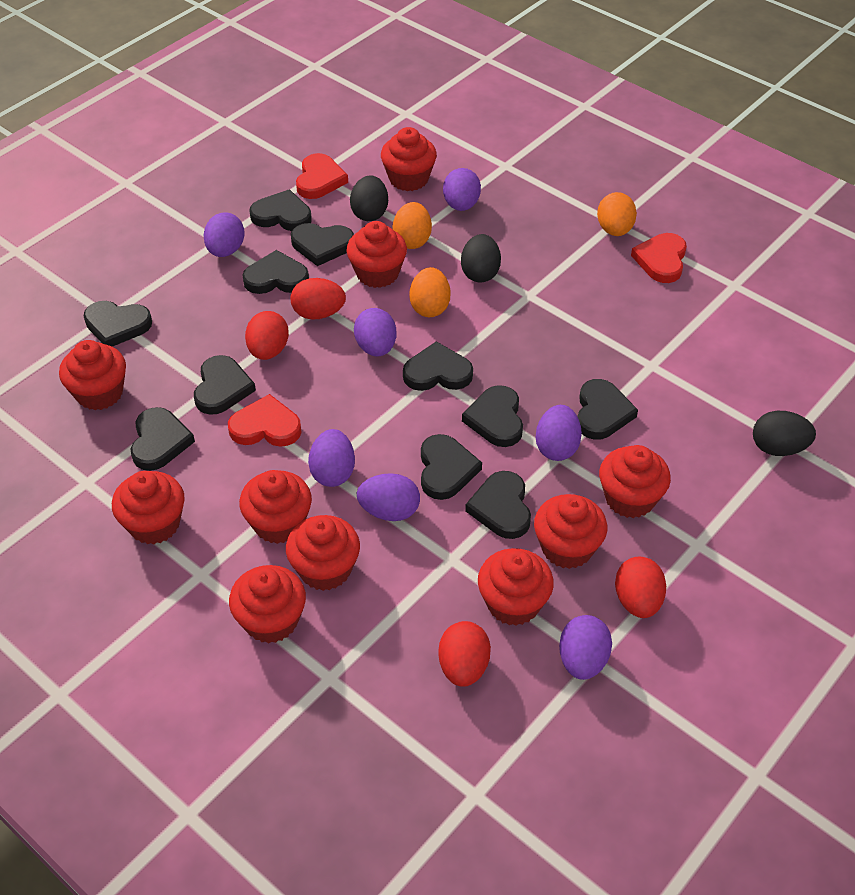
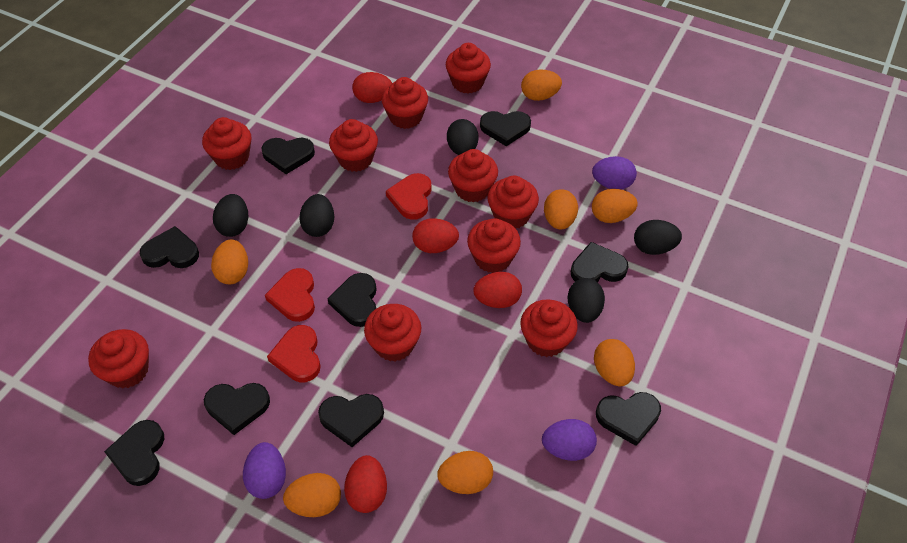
black egg: 3 -> 5
black heart: 11 -> 9
orange egg: 3 -> 7
purple egg: 7 -> 3

